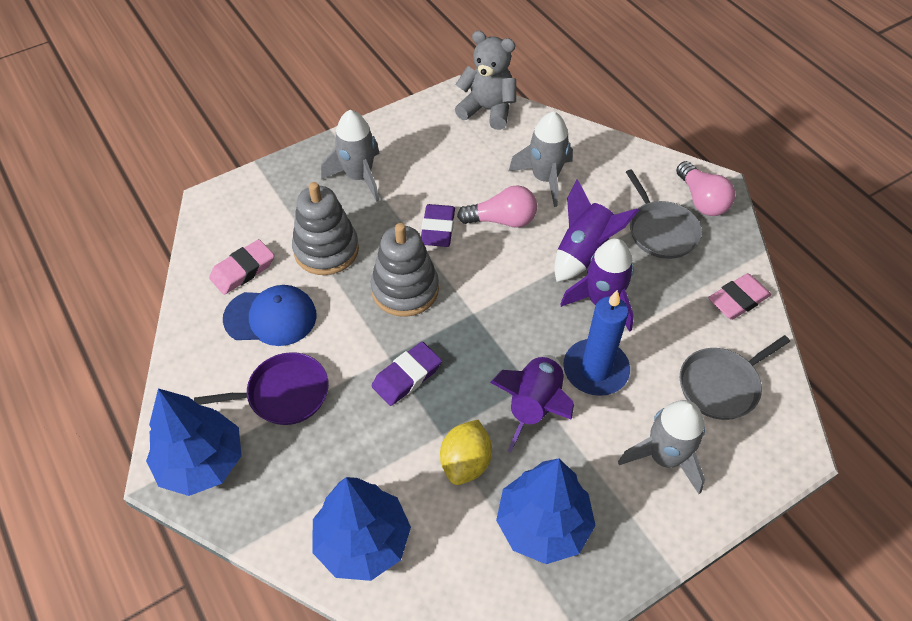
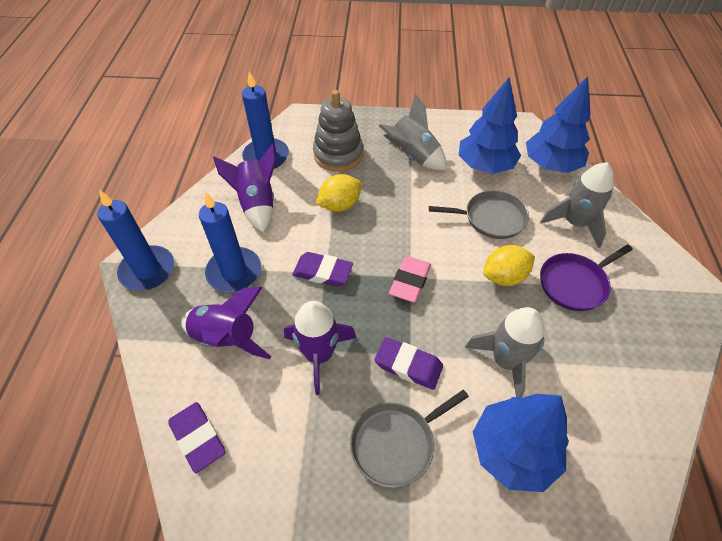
blue candle: 1 -> 3
blue cap: 1 -> 0
grey stacking toy: 2 -> 1
grey teddy bear: 1 -> 0
pink eraser: 2 -> 1
pink light bulb: 2 -> 0
purple eraser: 2 -> 3
yellow lemon: 1 -> 2

